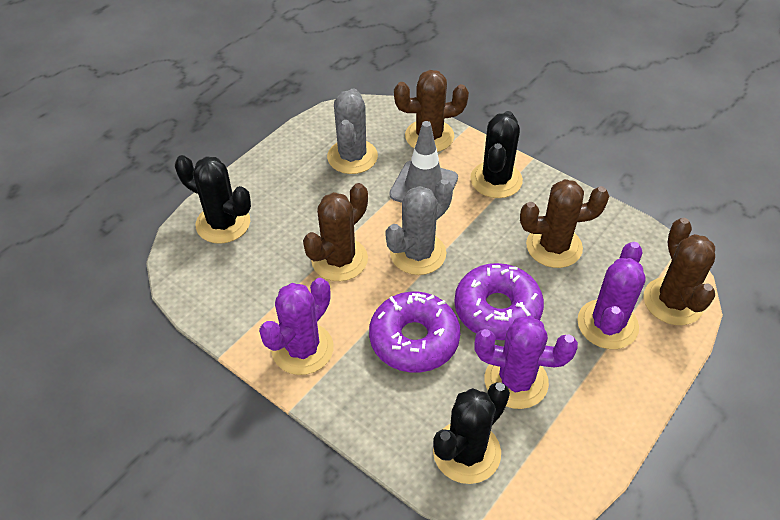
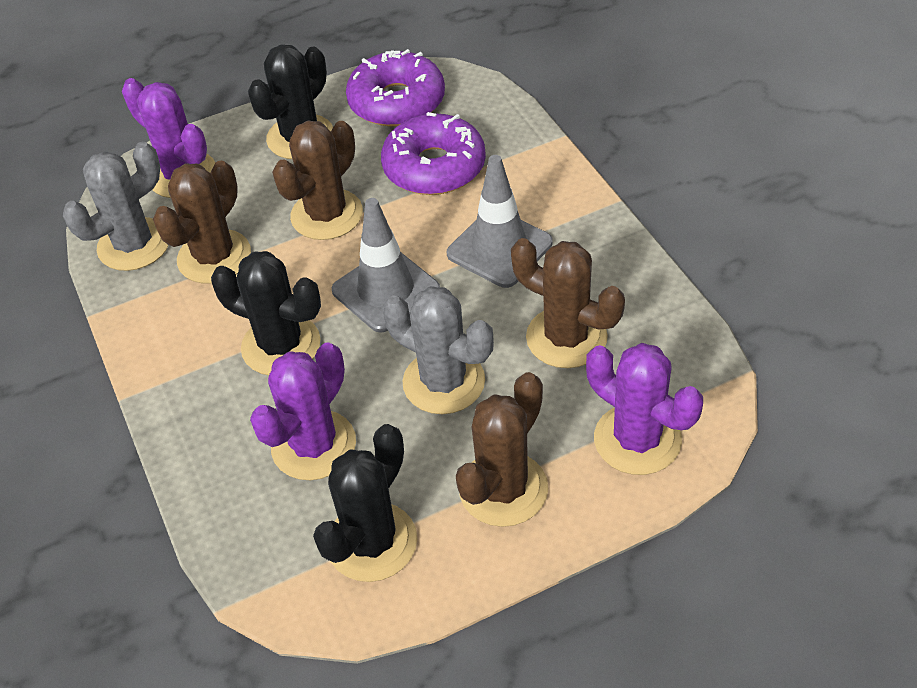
grey traffic cone: 1 -> 2

